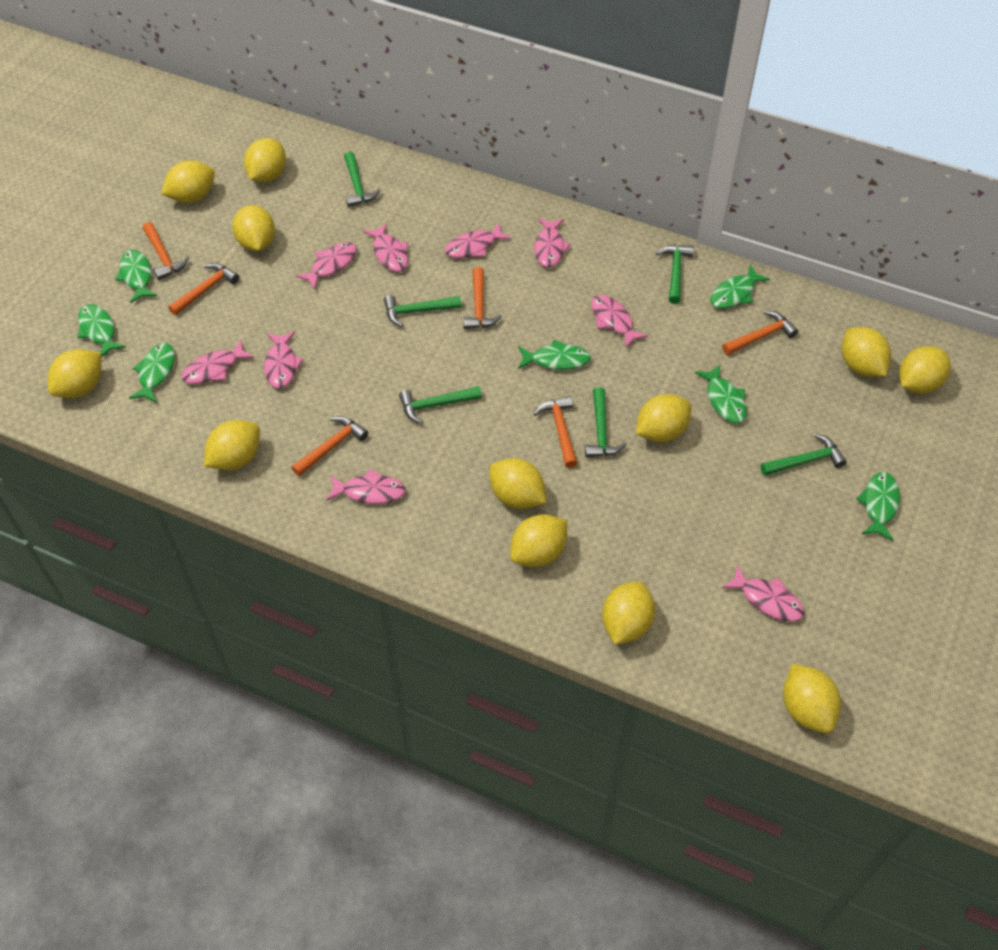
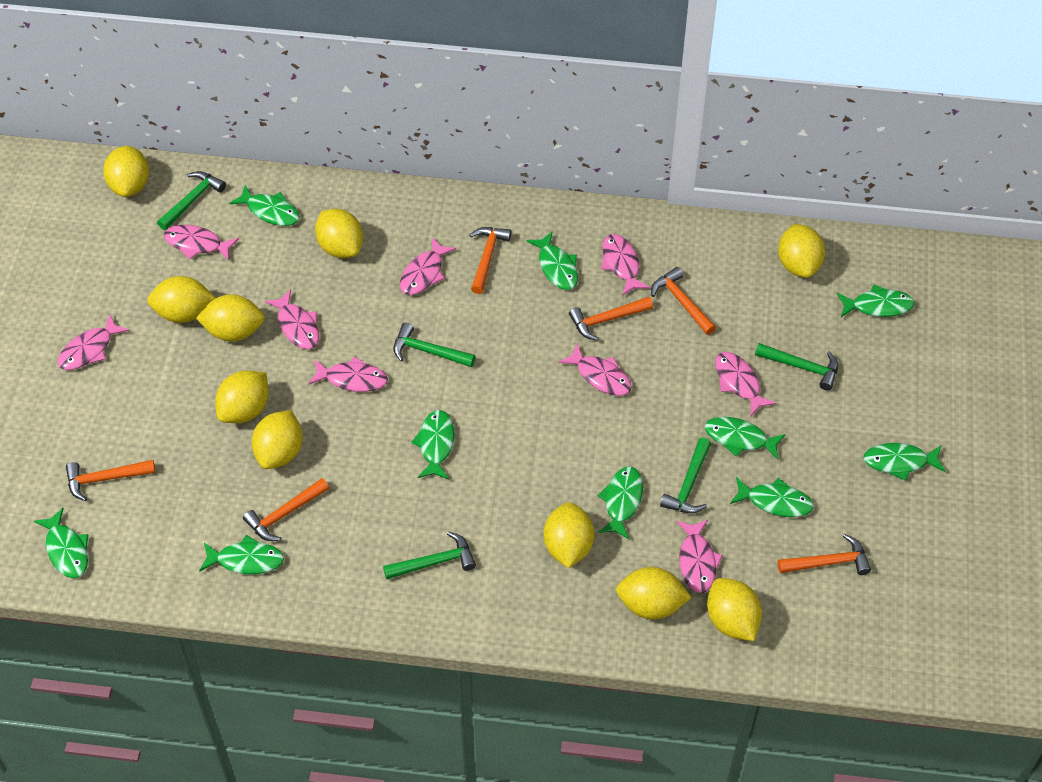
green fish: 7 -> 10
green hammer: 6 -> 5
yellow lemon: 12 -> 10

